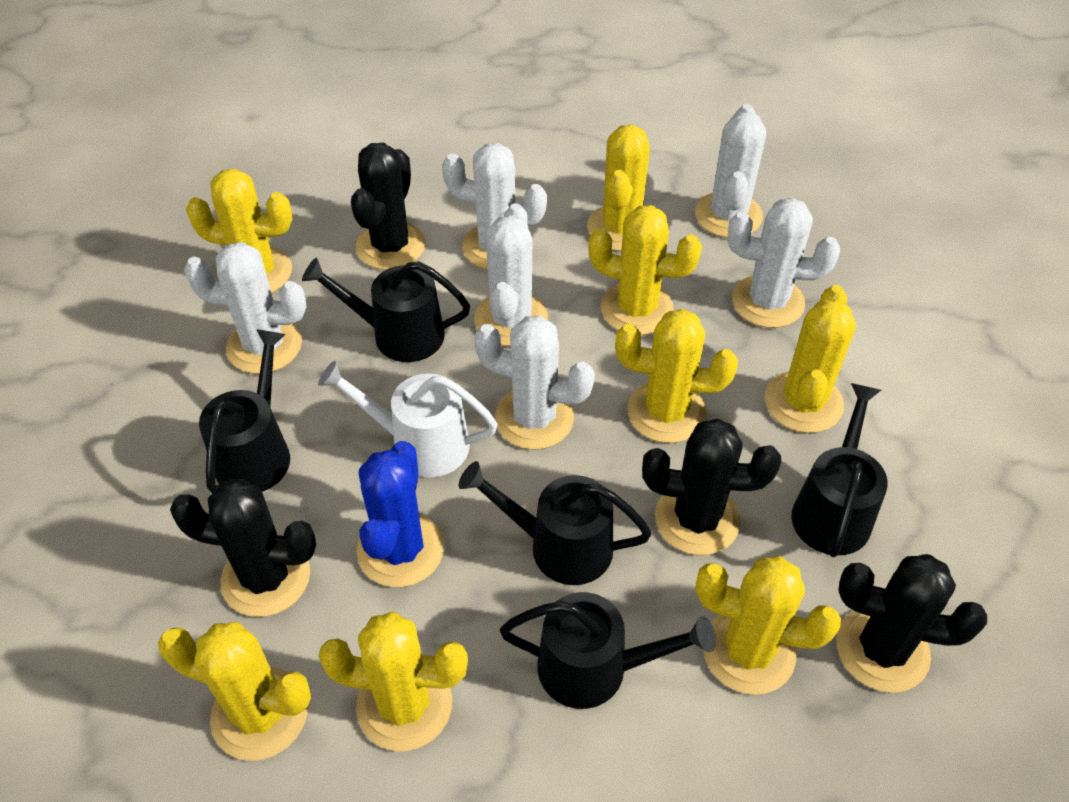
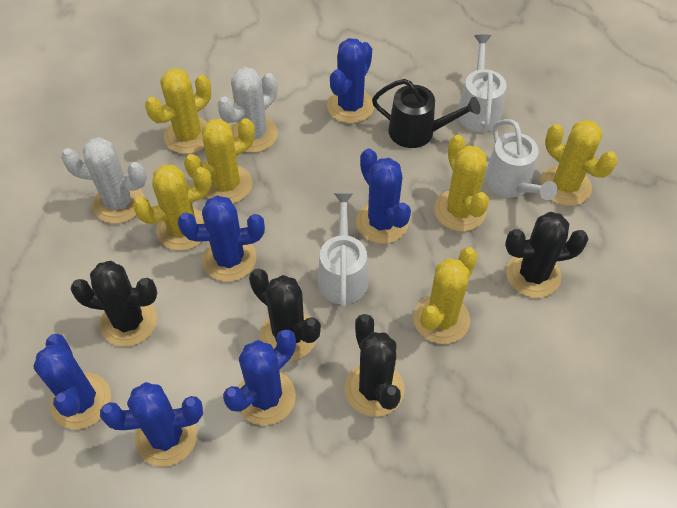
black watering can: 5 -> 1
blue cactus: 1 -> 6
white cactus: 6 -> 2
white watering can: 1 -> 3
yellow cactus: 8 -> 6

